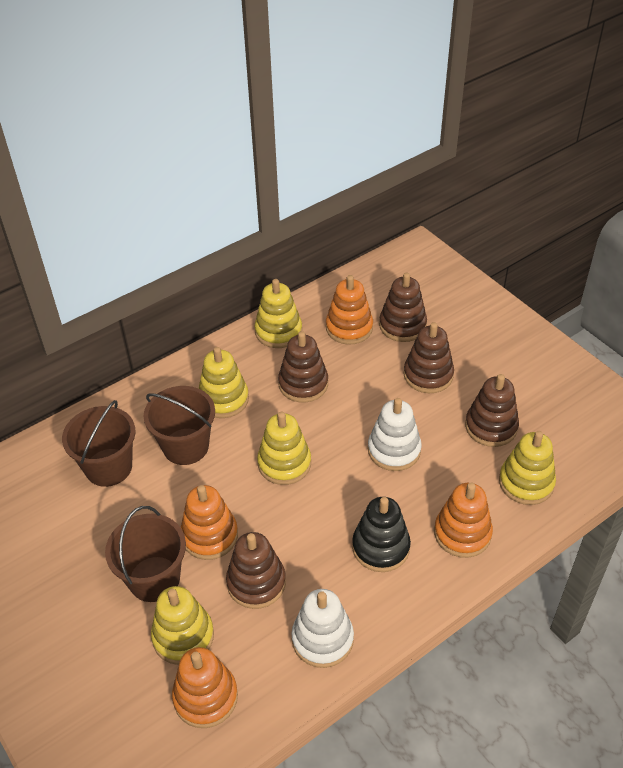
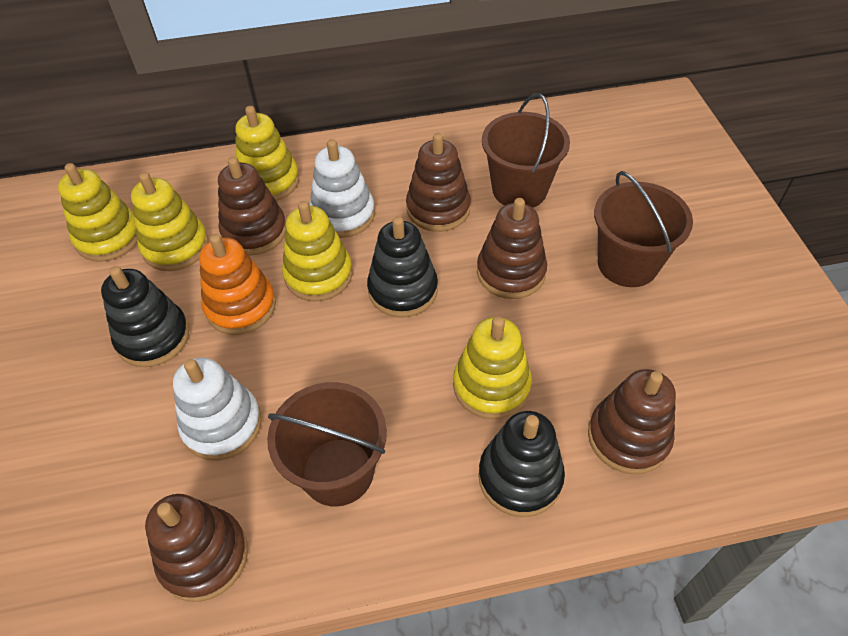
black stacking toy: 1 -> 3
orange stacking toy: 4 -> 1

